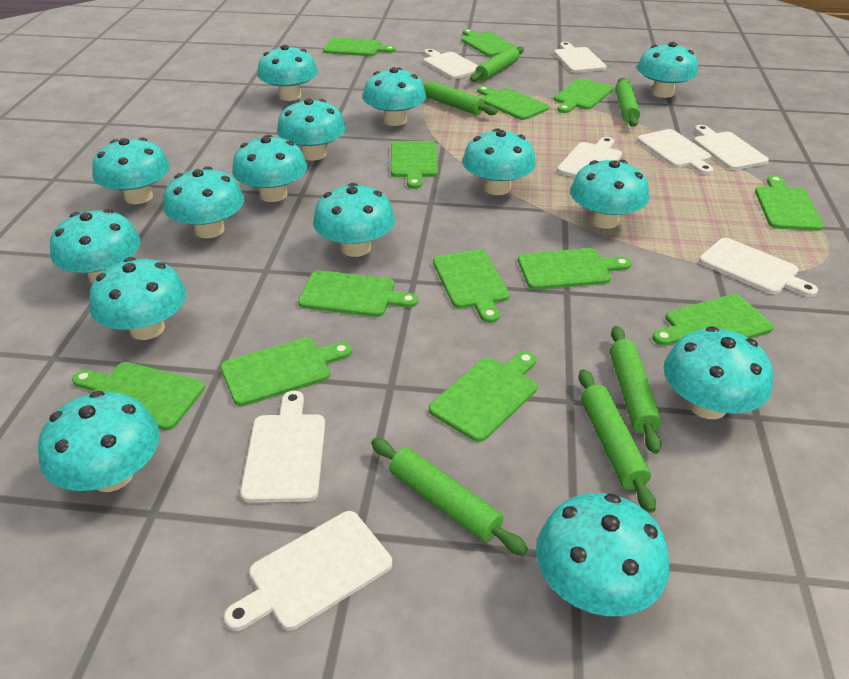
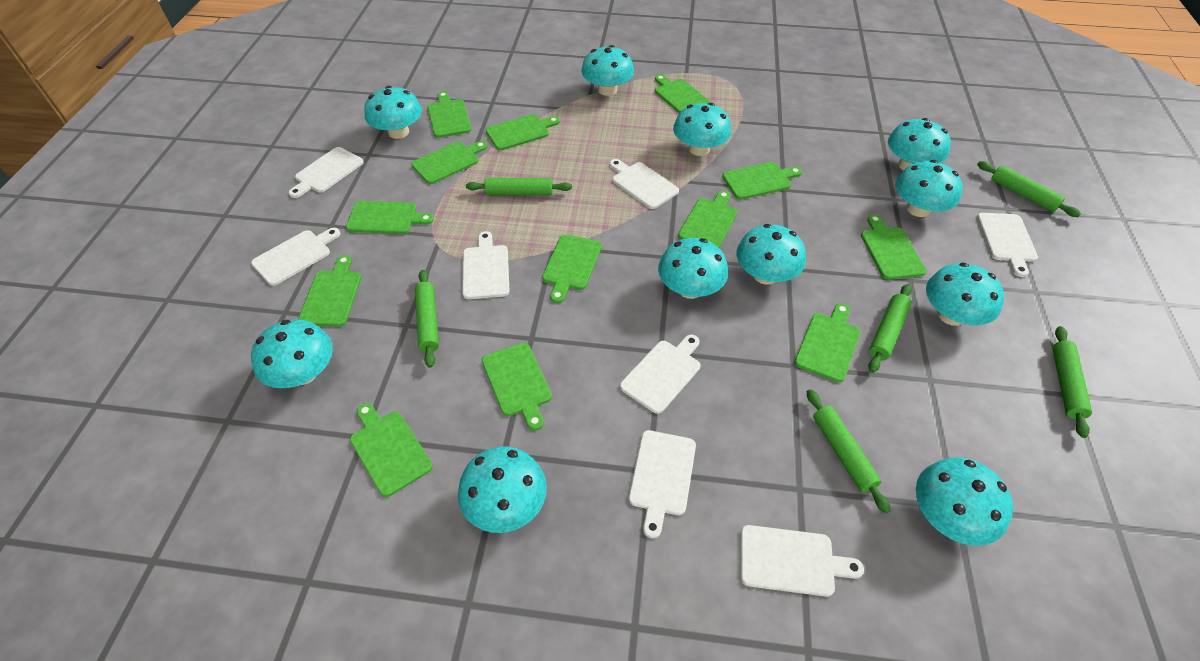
turquoise mushroom: 15 -> 11

